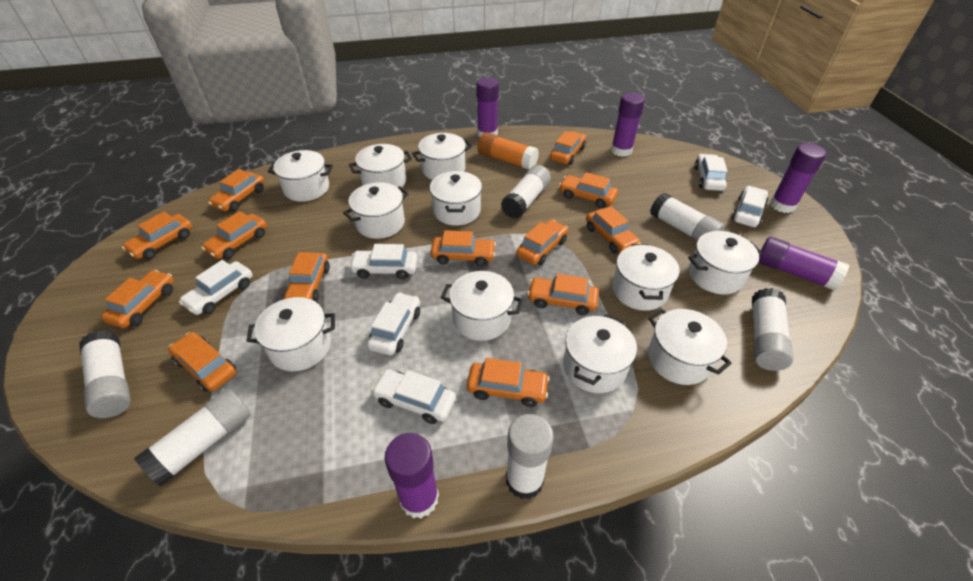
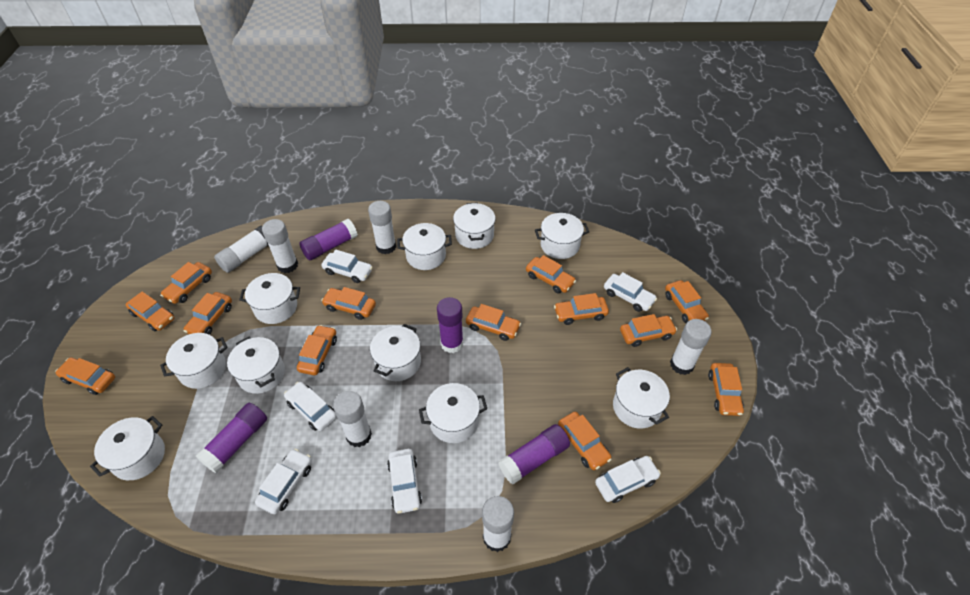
orange glue stick: 1 -> 0
purple glue stick: 5 -> 4
white pot: 11 -> 10

